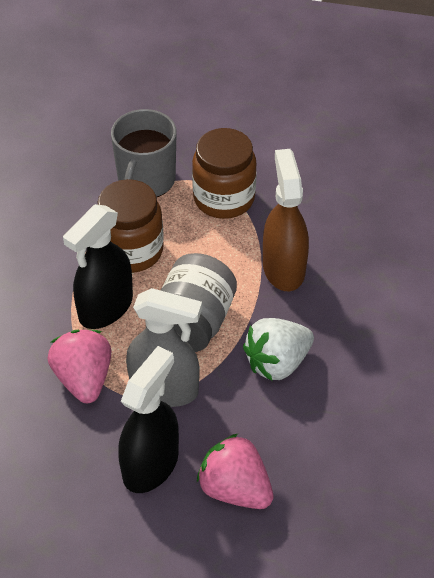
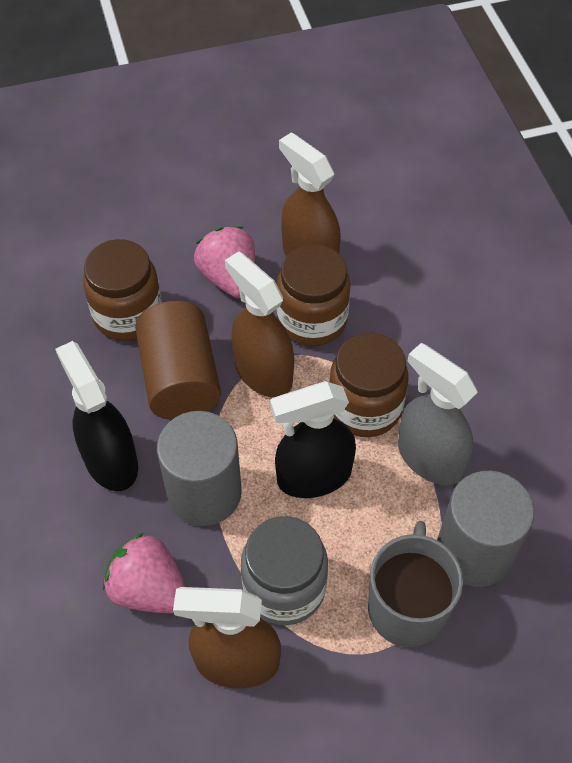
brown cylinder: 0 -> 1
brown jar: 2 -> 3
brown spray bottle: 1 -> 3
grey cylinder: 0 -> 2
white strawberry: 1 -> 0

